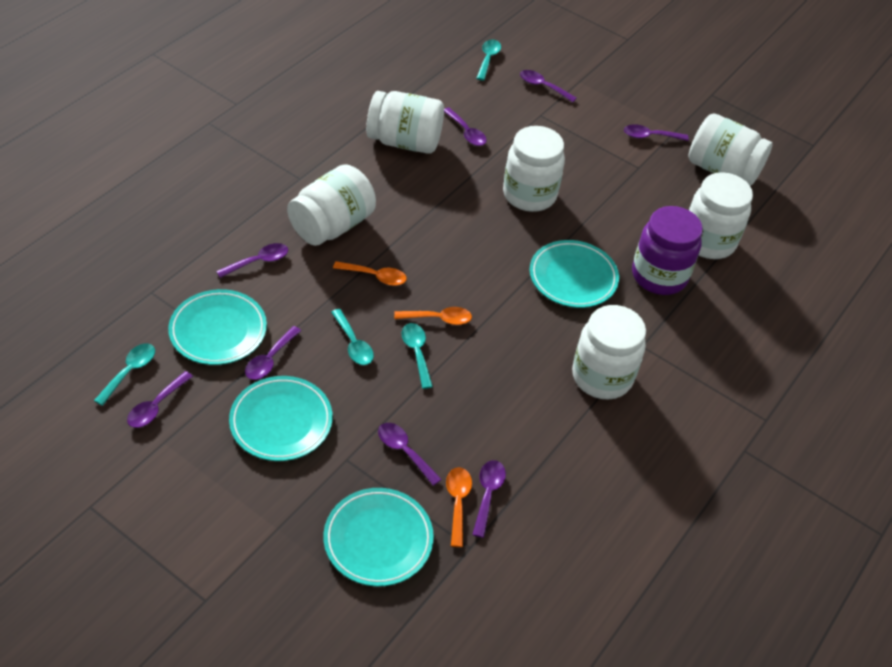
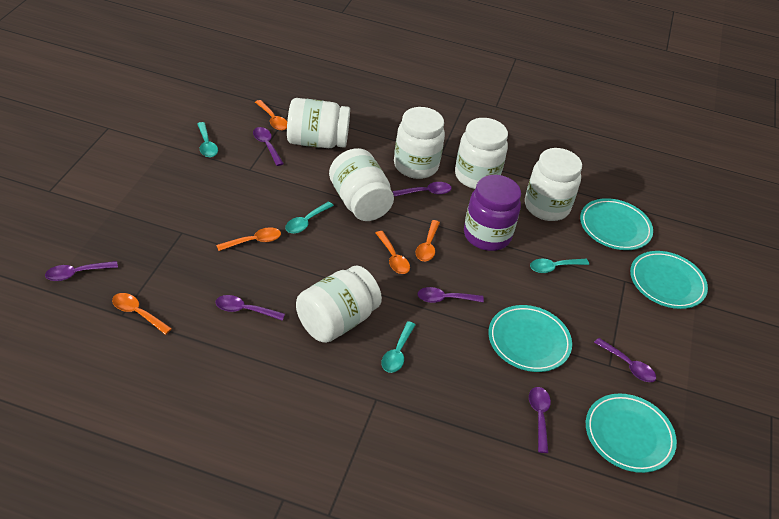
orange spoon: 3 -> 5
purple spoon: 8 -> 7

